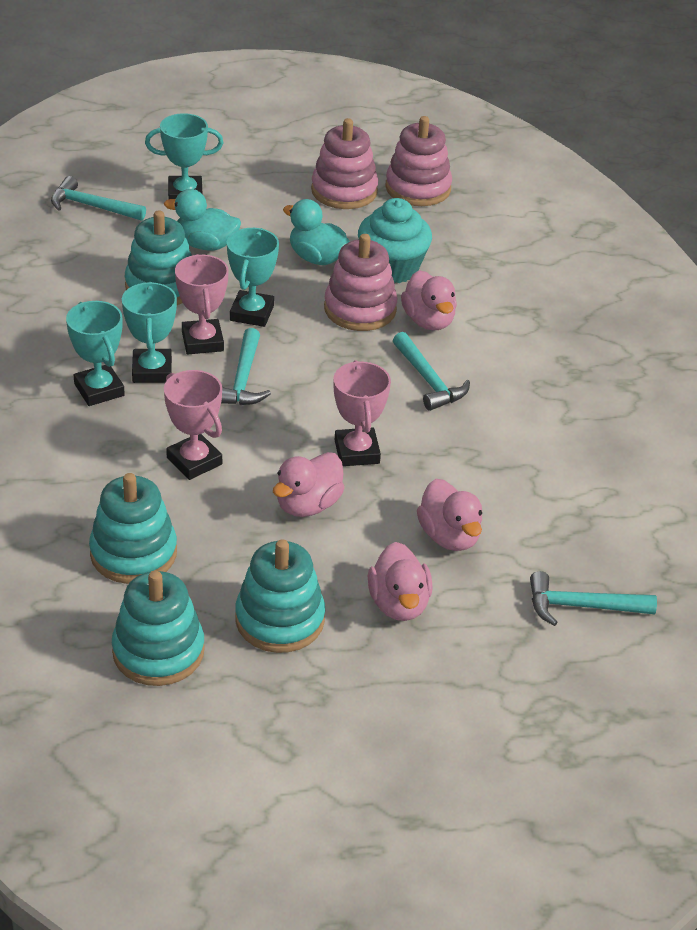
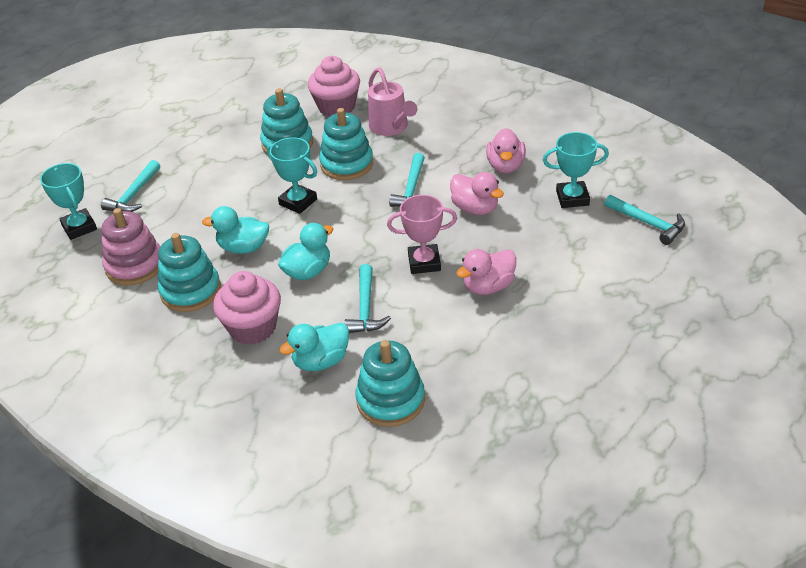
pink cupcake: 0 -> 2
pink duck: 4 -> 3
pink stacking toy: 3 -> 1
pink trophy: 3 -> 1
pink watering can: 0 -> 1
turquoise cupcake: 1 -> 0
turquoise duck: 2 -> 3
turquoise trophy: 4 -> 3

